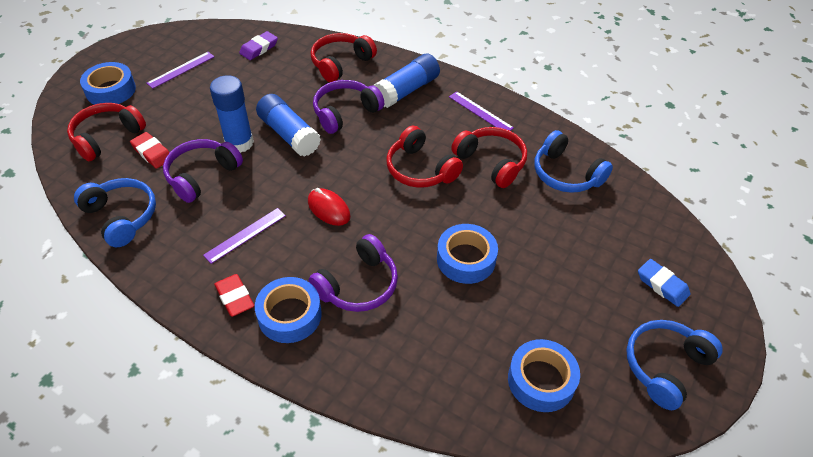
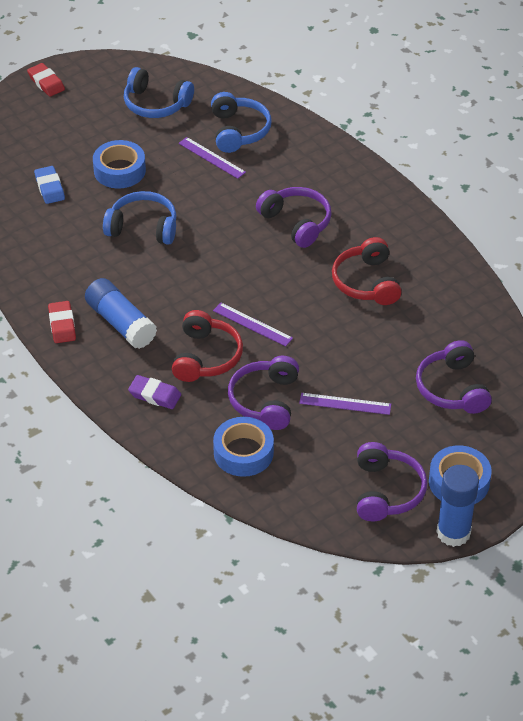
blue glue stick: 3 -> 2
blue tape: 4 -> 3
purple headphones: 3 -> 4
red headphones: 4 -> 2
red mouse: 1 -> 0

